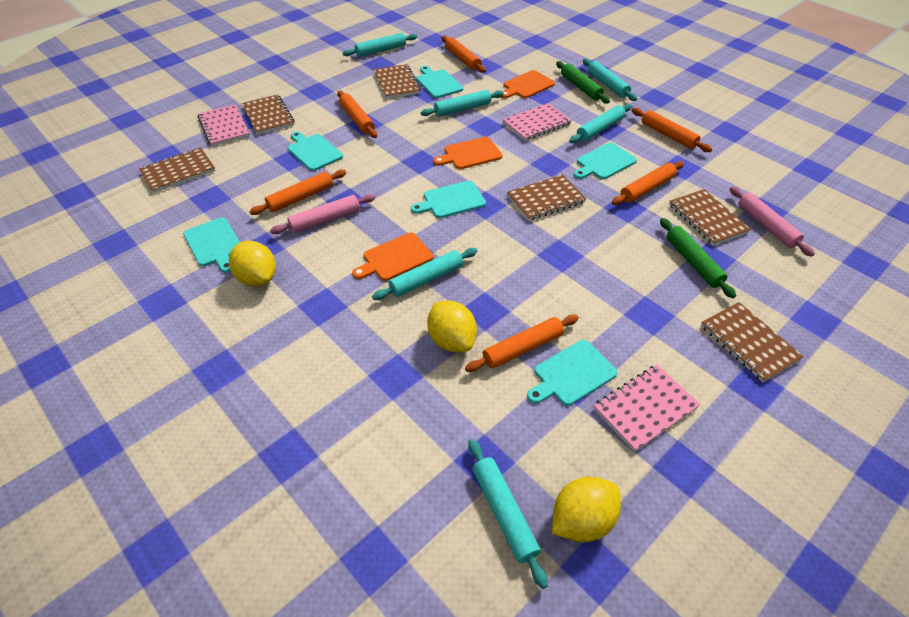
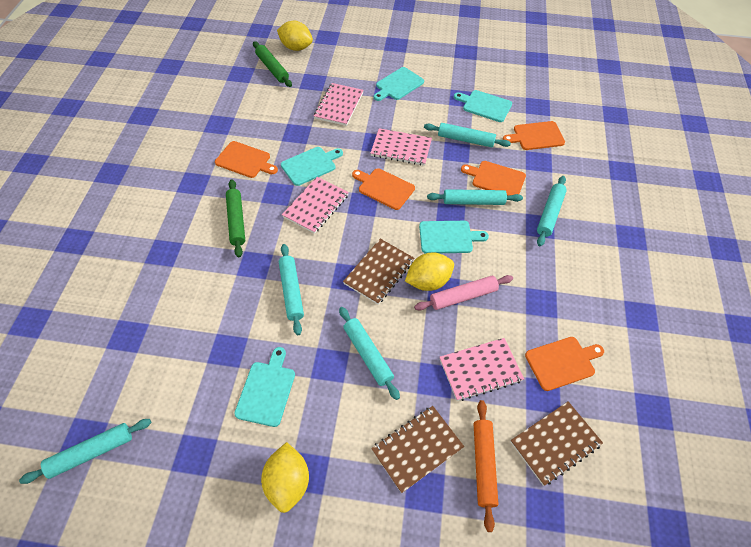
brown notebook: 6 -> 3
orange cutting board: 3 -> 5
orange rolling pin: 6 -> 1
pink notebook: 3 -> 4
pink rolling pin: 2 -> 1
turquoise cutting board: 6 -> 5

